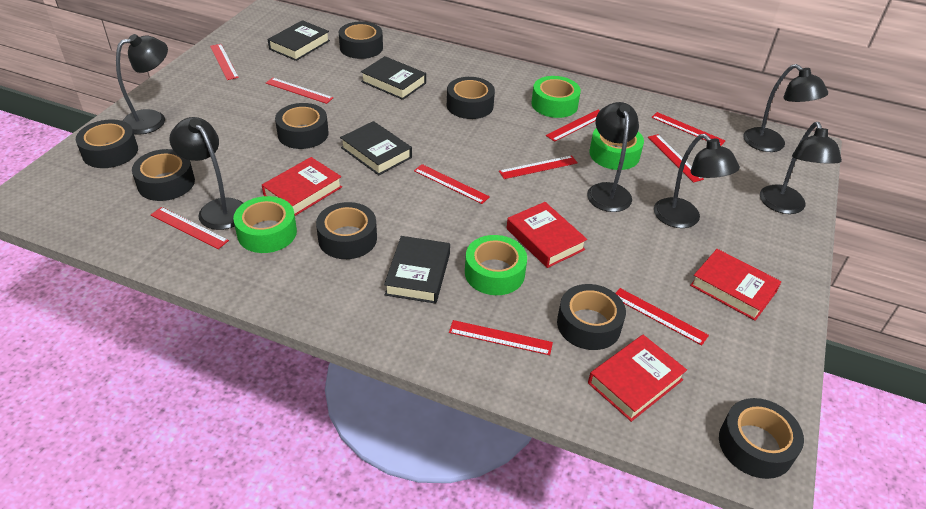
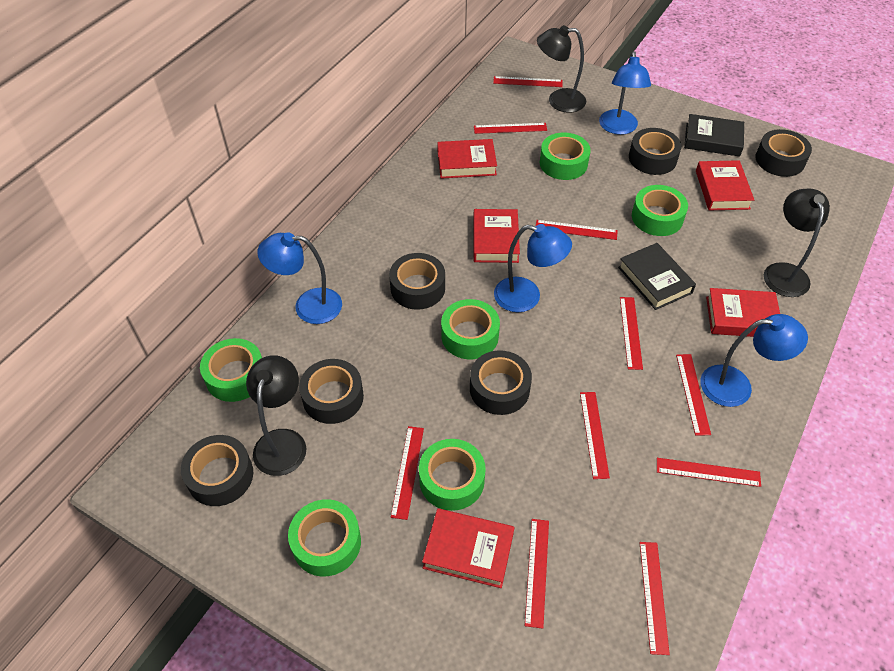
black book: 4 -> 2
black lamp: 6 -> 3
black tape: 8 -> 6
blue lamp: 0 -> 4
green tape: 4 -> 6
red book: 4 -> 5

